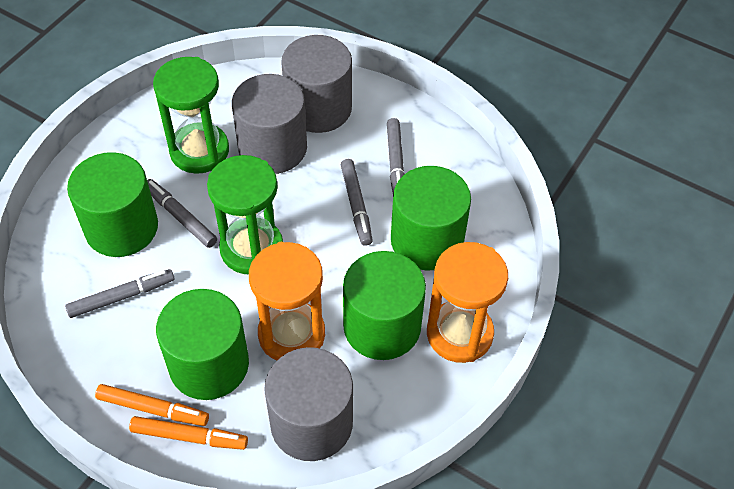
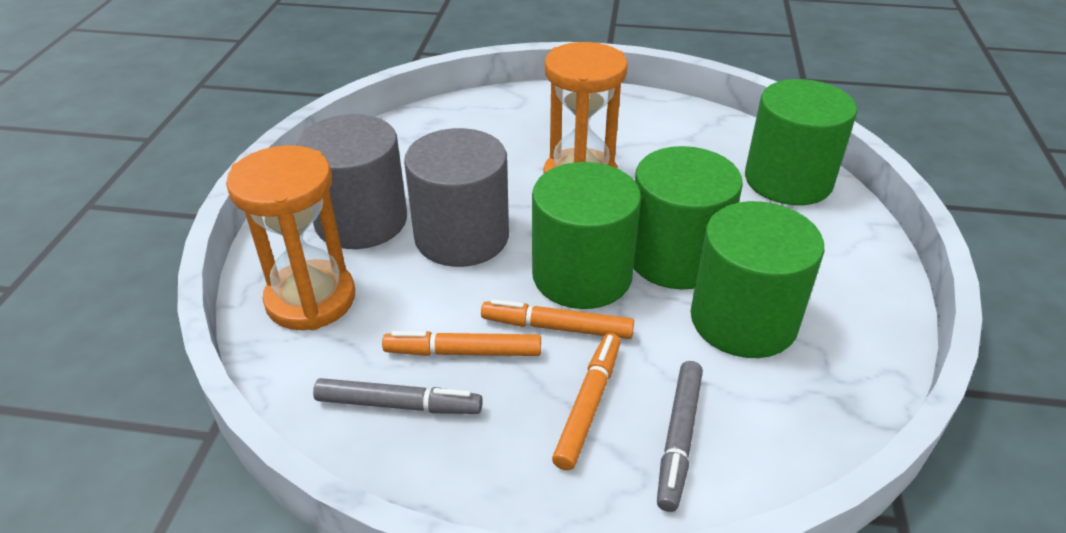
green hourglass: 2 -> 0
grey cylinder: 3 -> 2
grey marker: 4 -> 2
orange marker: 2 -> 3

